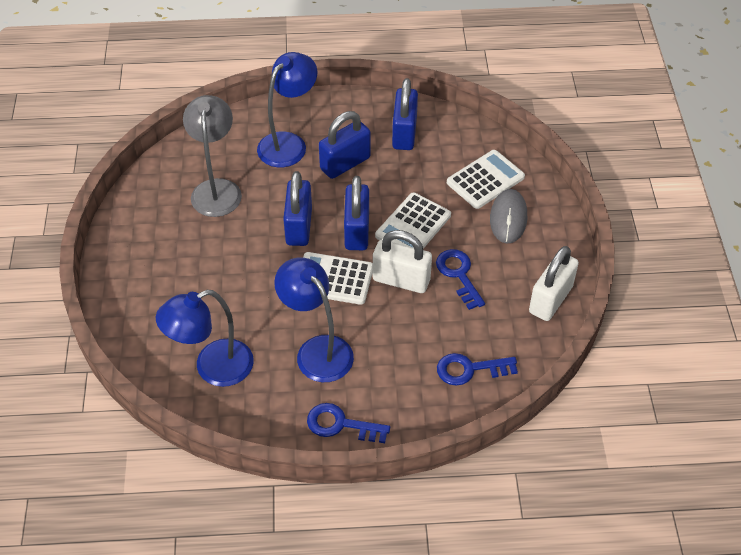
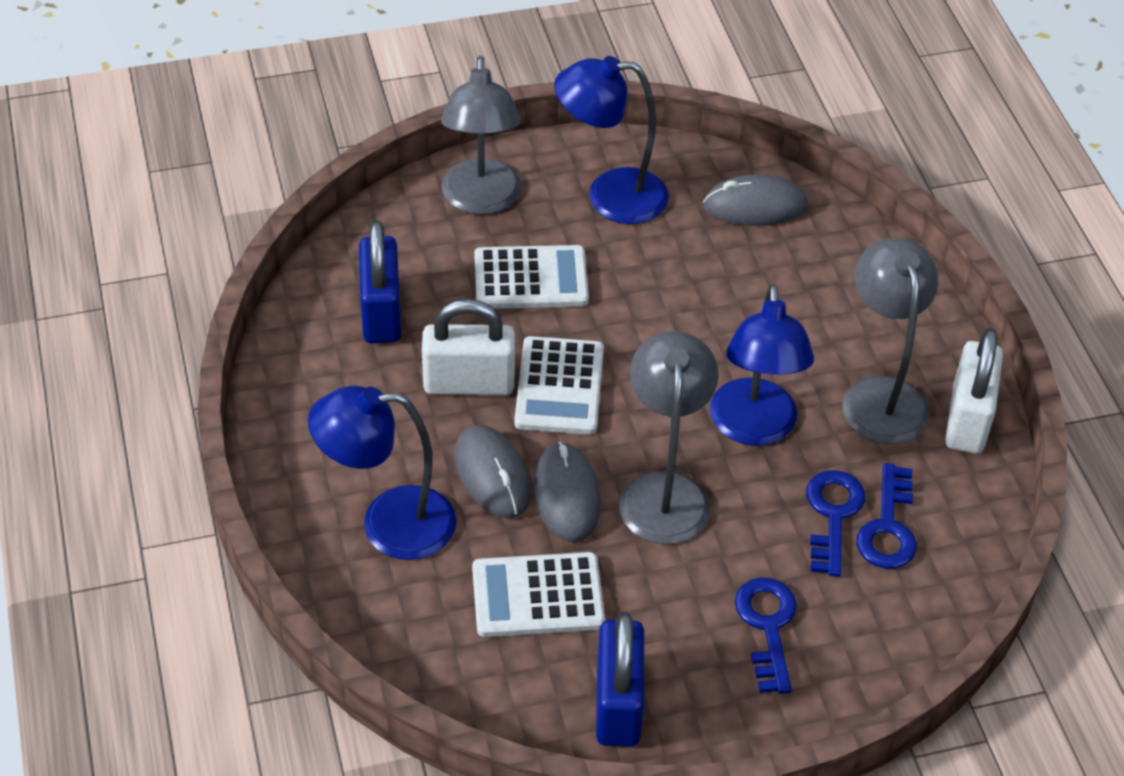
blue padlock: 4 -> 2
grey lamp: 1 -> 3
grey mouse: 1 -> 3

